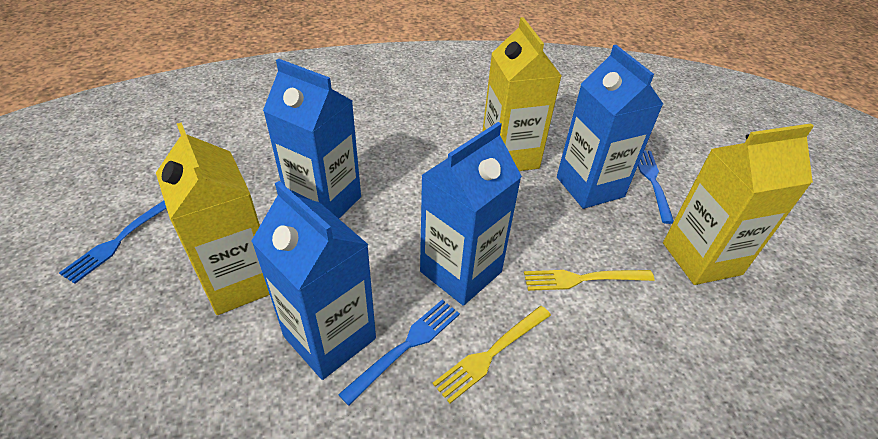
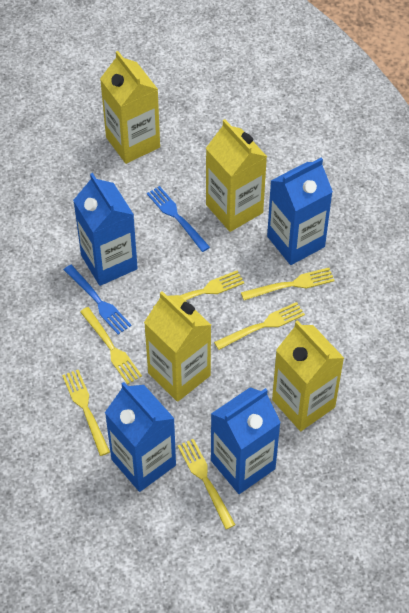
blue fork: 3 -> 2
yellow carton: 3 -> 4
yellow fork: 2 -> 6

